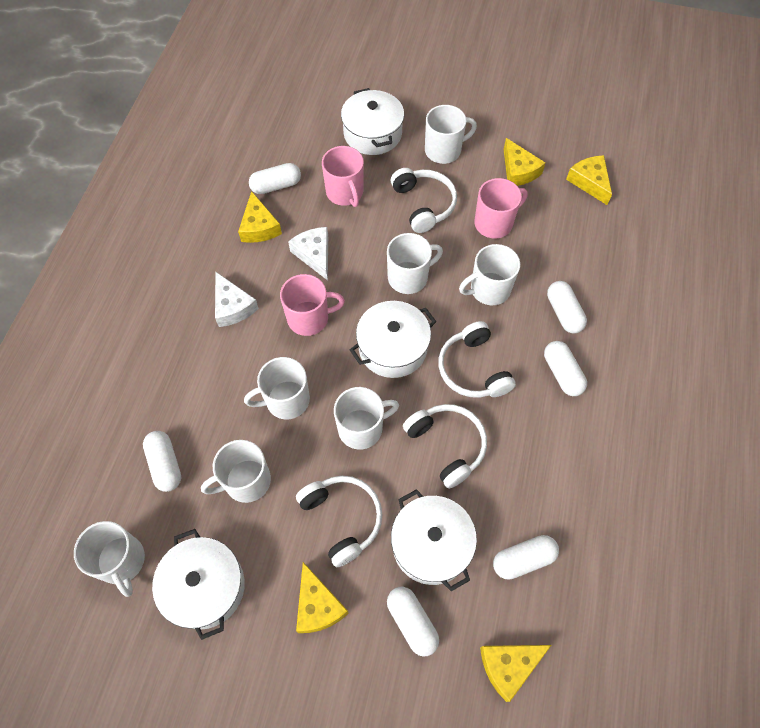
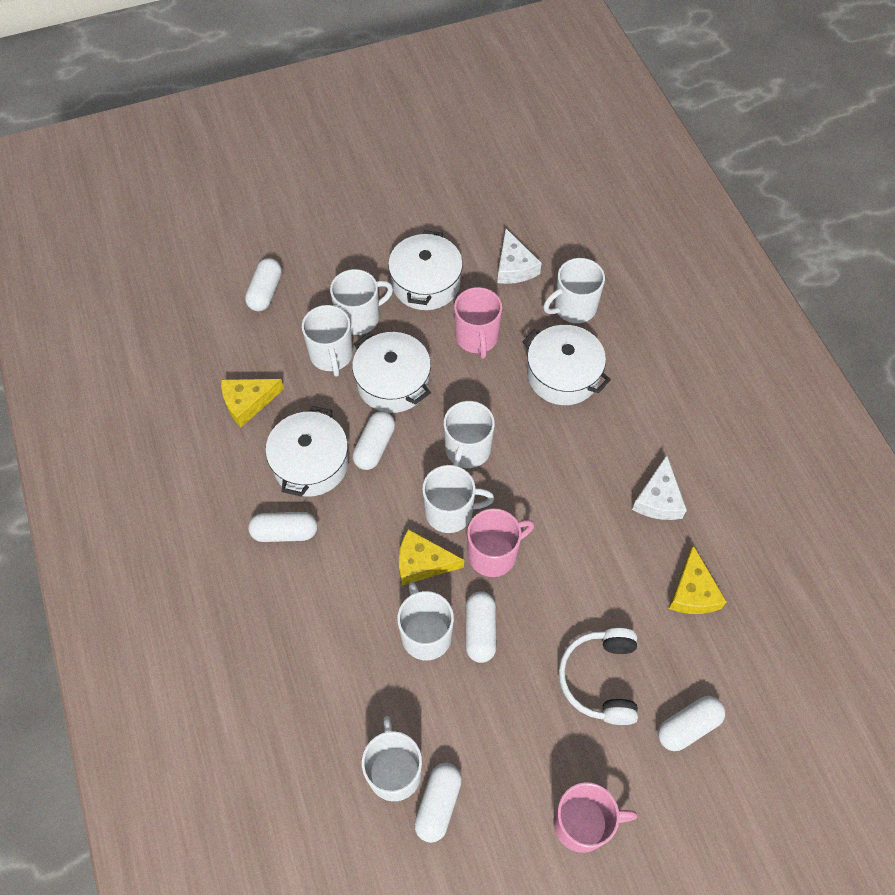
white headphones: 4 -> 1
yellow cheese: 5 -> 3

